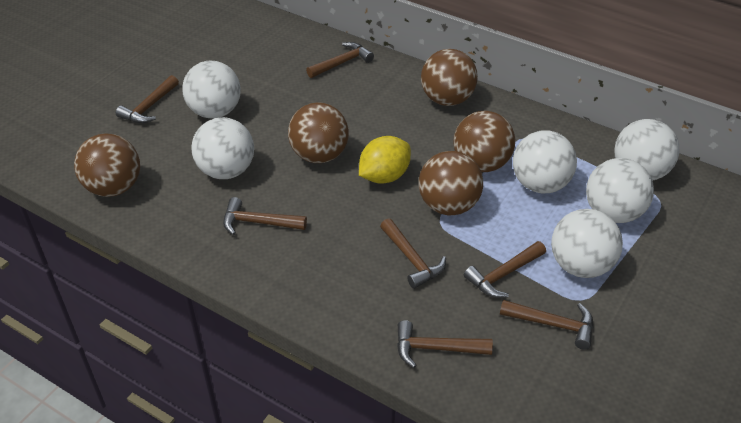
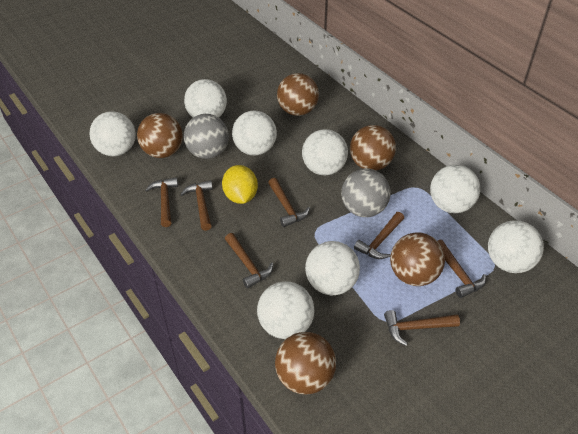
grey ball: 0 -> 2
white ball: 6 -> 8

